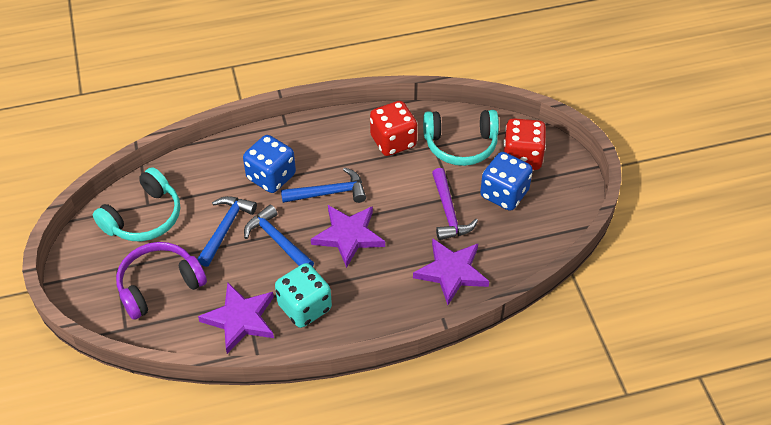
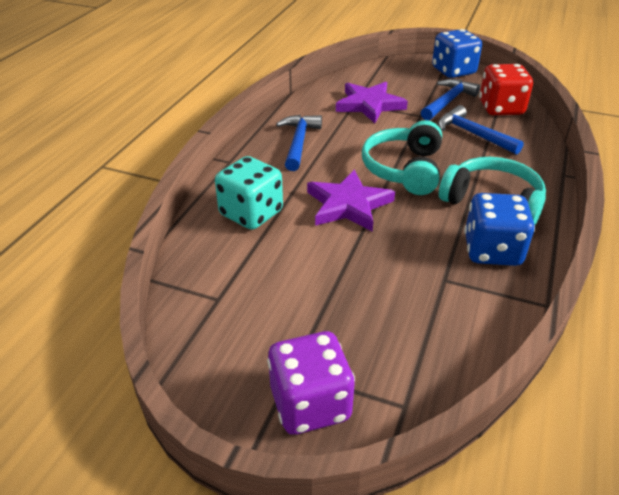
purple dice: 0 -> 1
purple hammer: 1 -> 0
purple headphones: 1 -> 0
purple star: 3 -> 2
red dice: 2 -> 1

